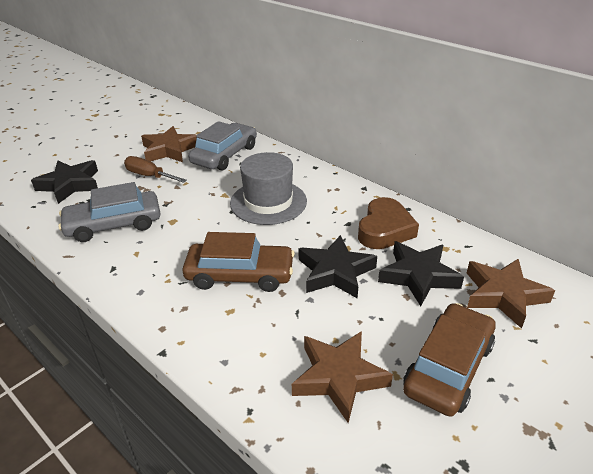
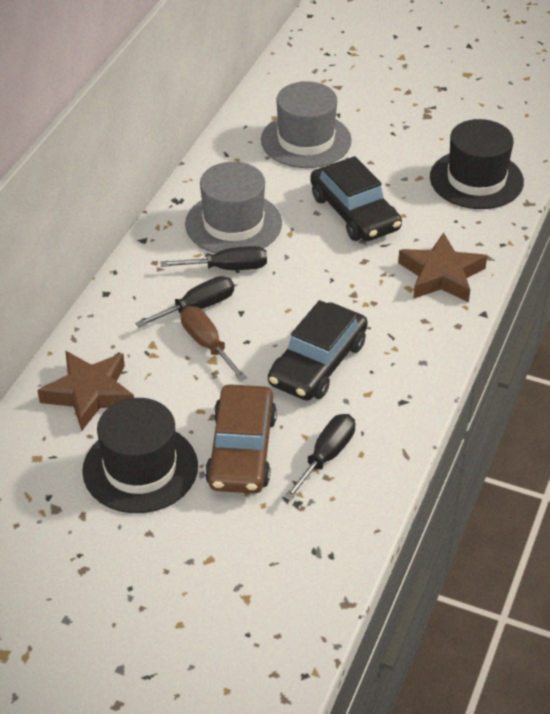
black car: 0 -> 2
black hat: 0 -> 2
black screwdriver: 0 -> 3
black star: 3 -> 0
brown car: 2 -> 1
brown heart: 1 -> 0
brown star: 3 -> 2
grey car: 2 -> 0
grey hat: 1 -> 2

